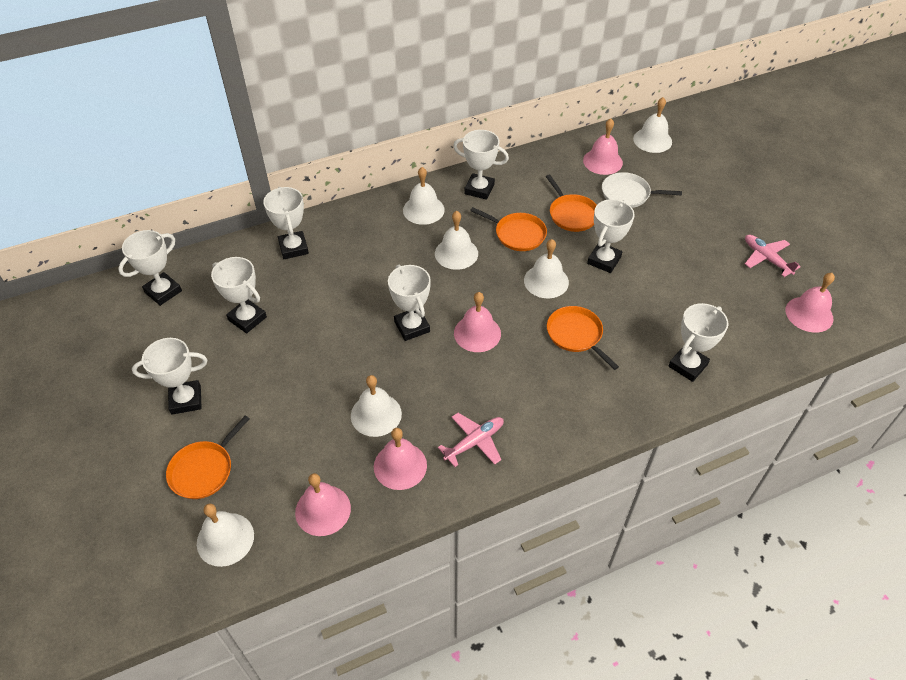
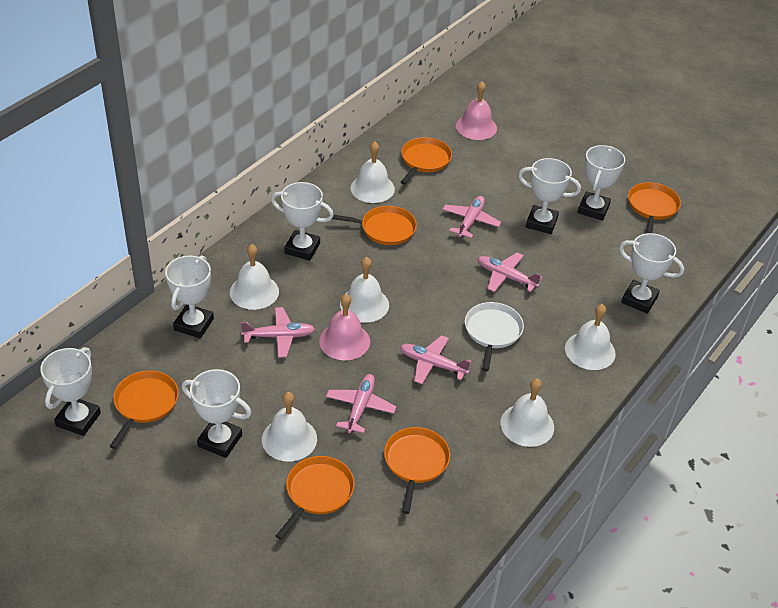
orange pan: 4 -> 6
pink bell: 5 -> 2
pink plane: 2 -> 5
white trophy: 8 -> 7

